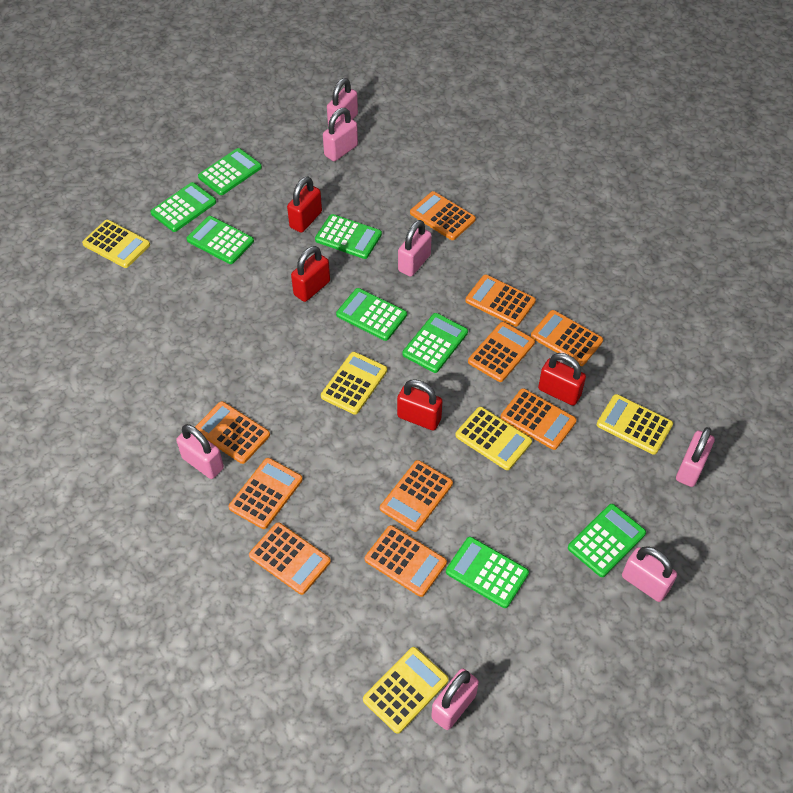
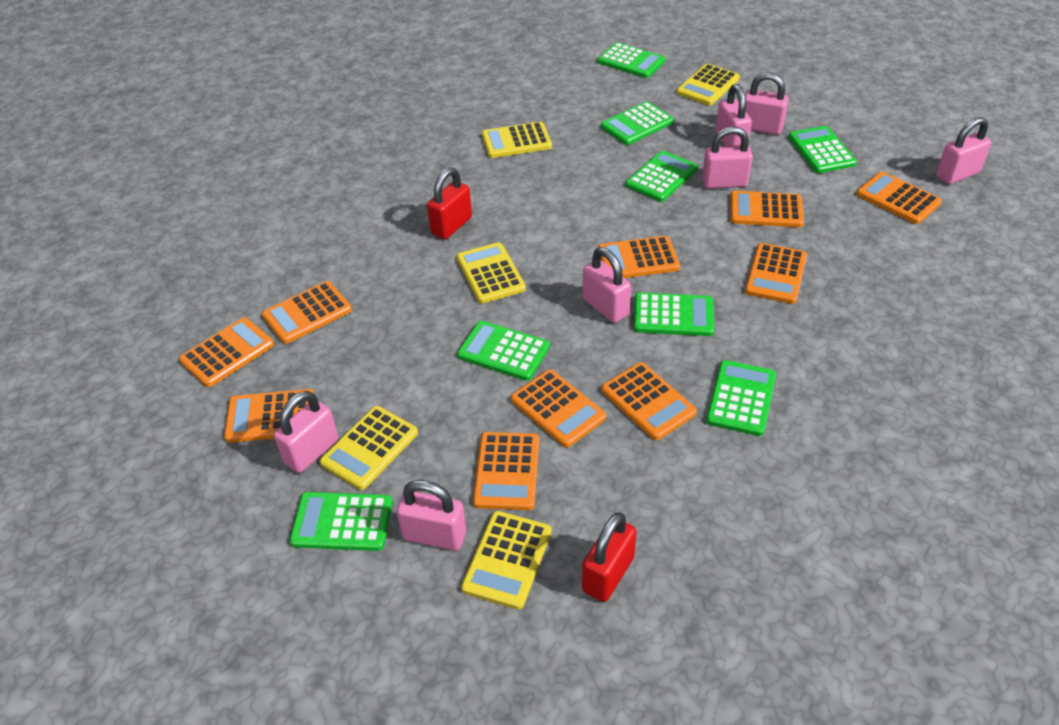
red padlock: 4 -> 2

